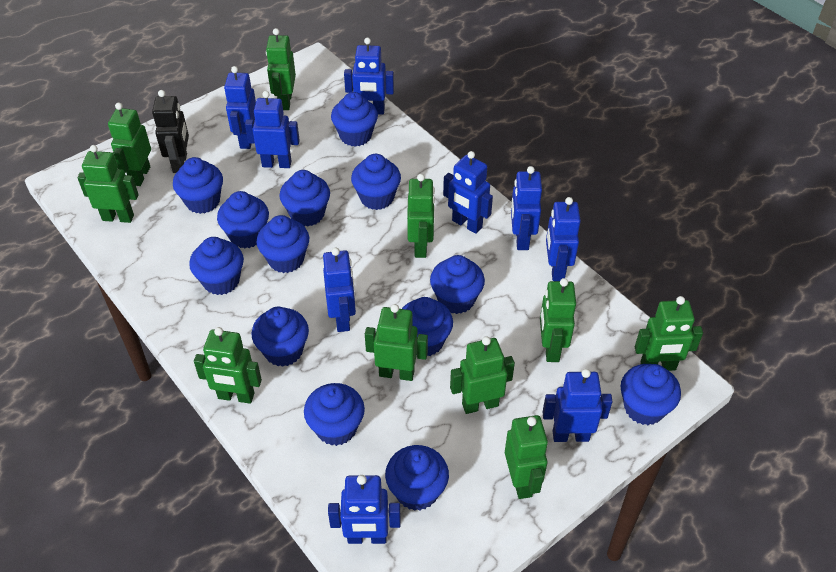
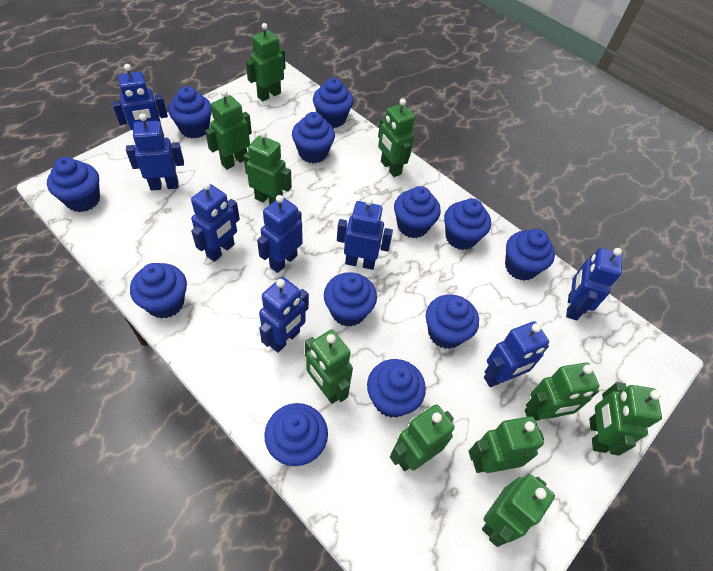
black robot: 1 -> 0
blue cupcake: 13 -> 12
blue robot: 9 -> 8

